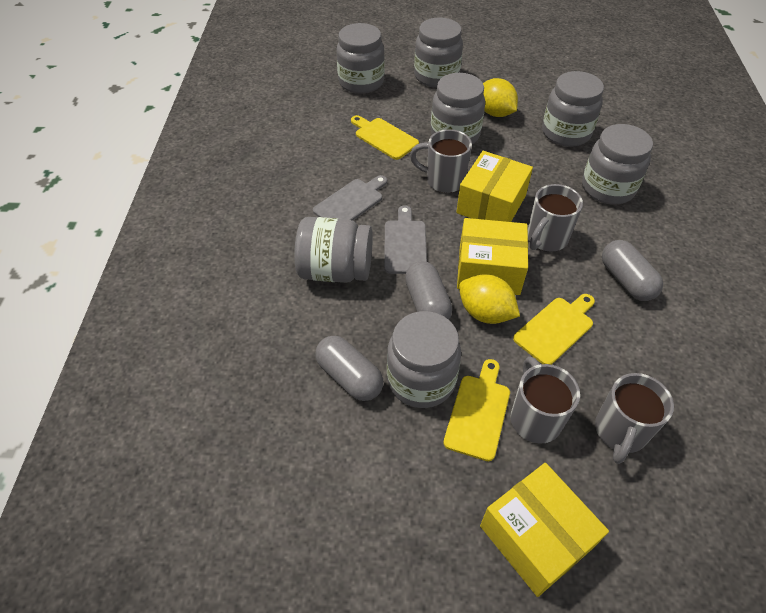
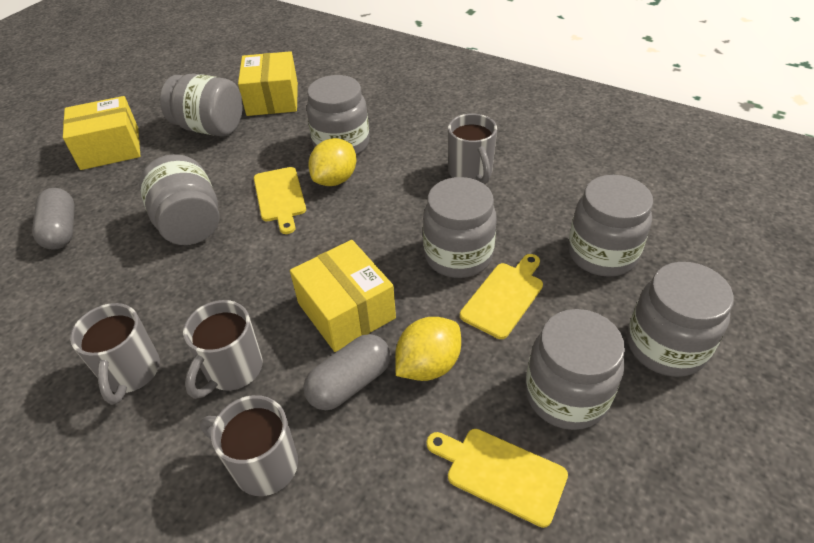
grey capsule: 3 -> 2
grey cutting board: 2 -> 0

